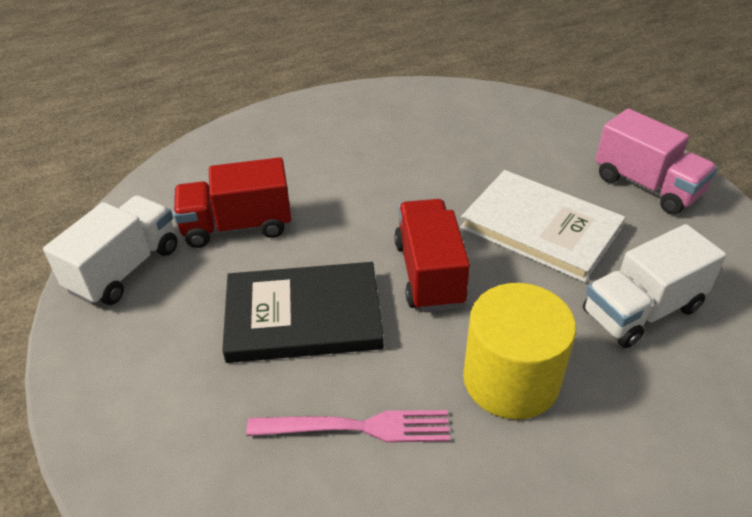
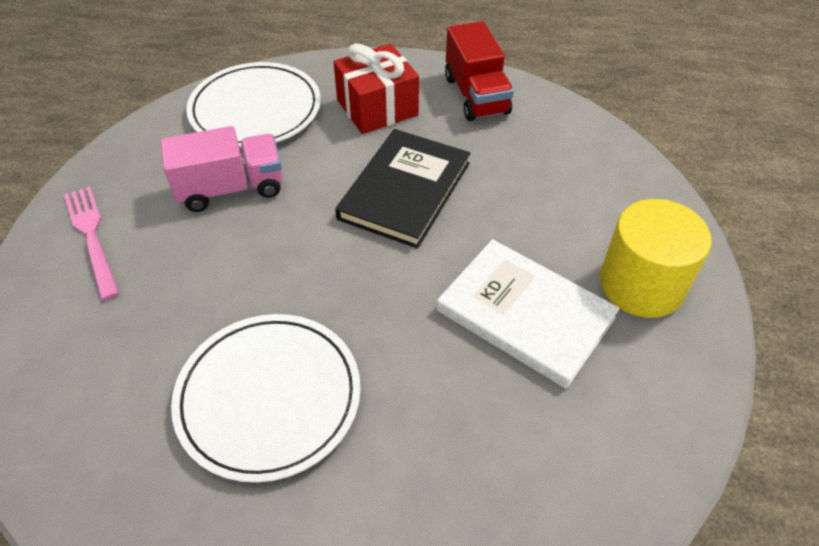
red gift: 0 -> 1
red truck: 2 -> 1
white plate: 0 -> 2
white truck: 2 -> 0

